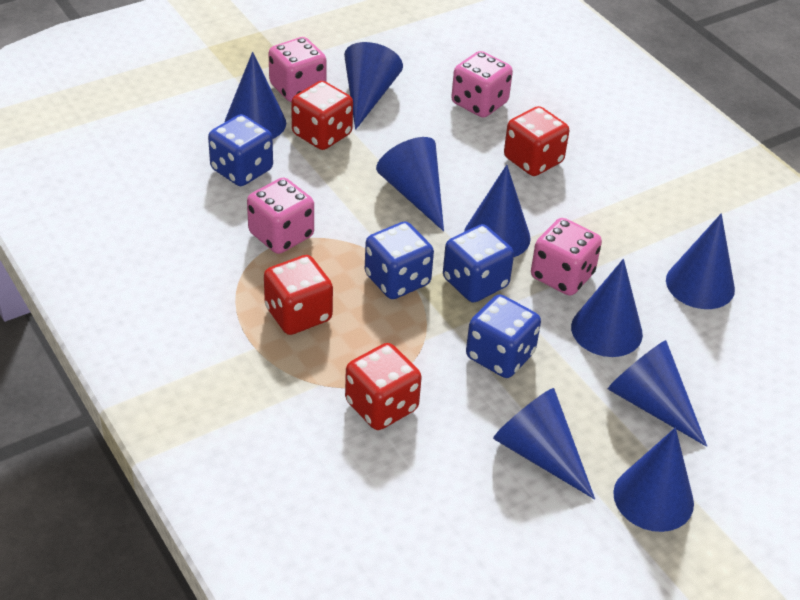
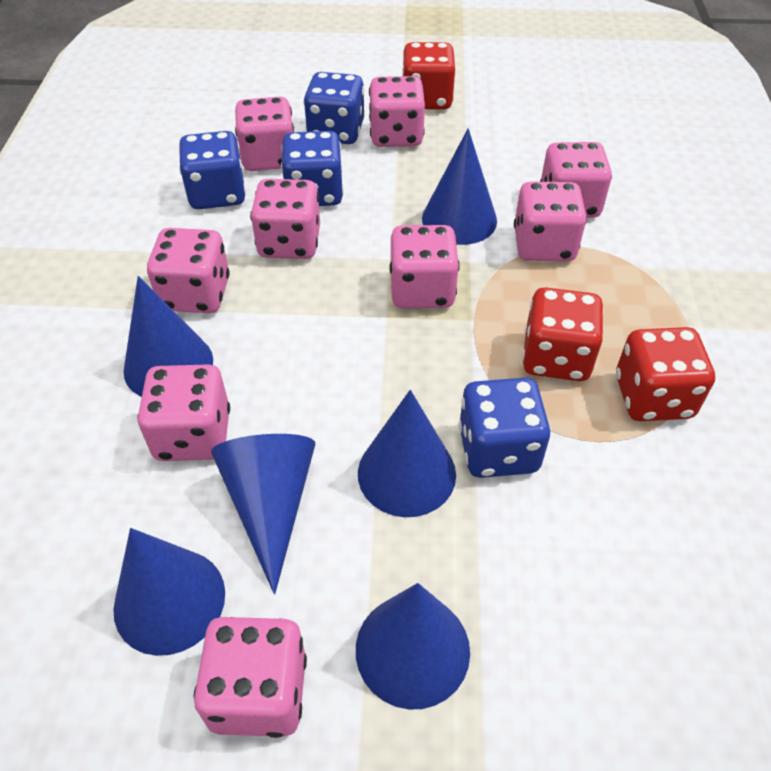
blue cone: 9 -> 6
pink dice: 4 -> 9
red dice: 4 -> 3

